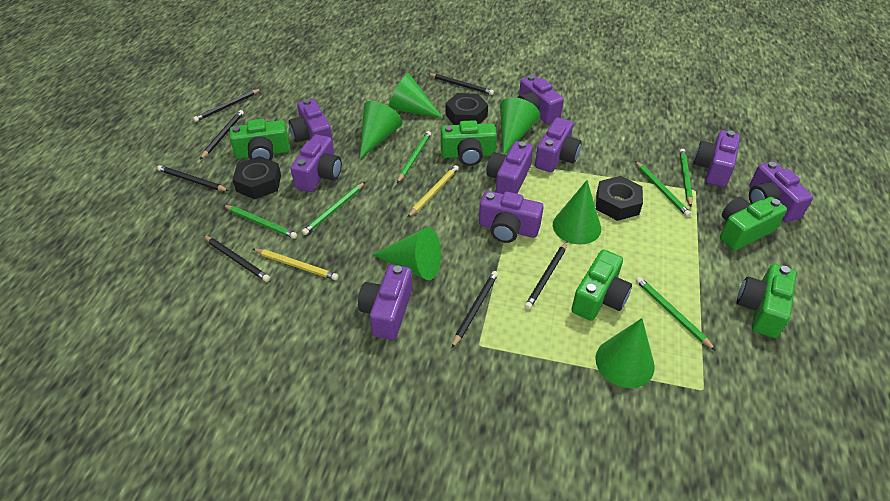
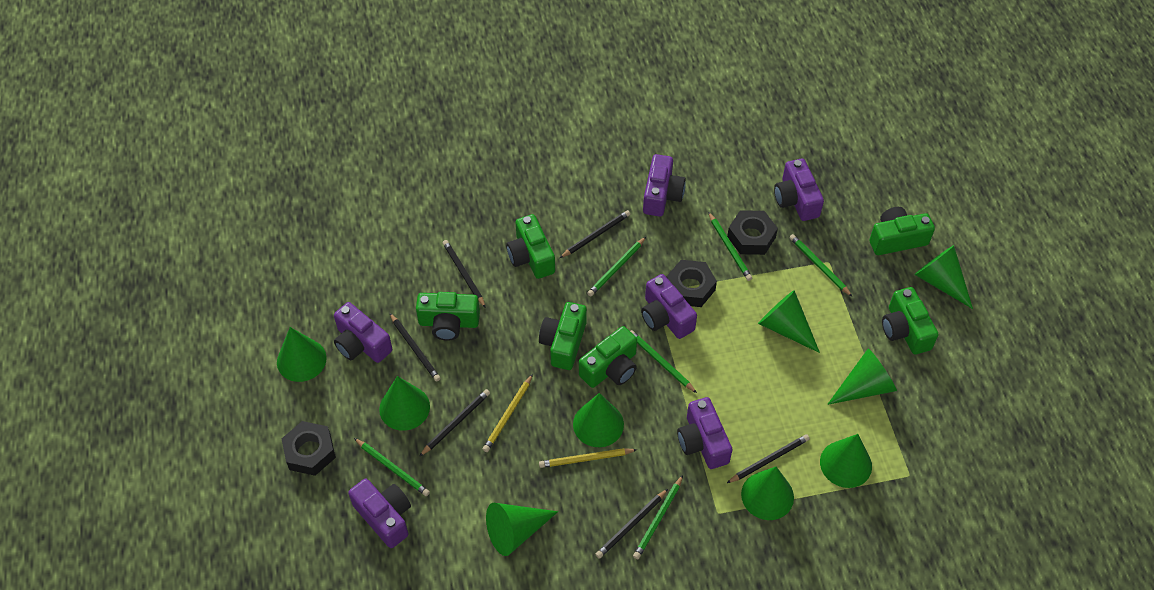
black pencil: 7 -> 6
green camera: 5 -> 6
green cone: 6 -> 9
purple camera: 9 -> 6

